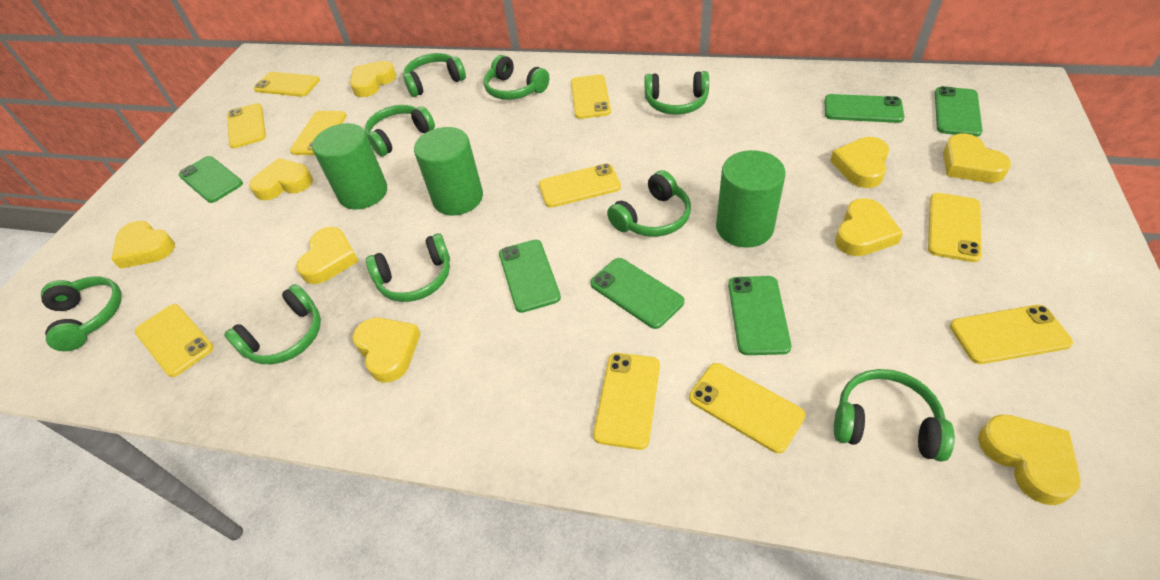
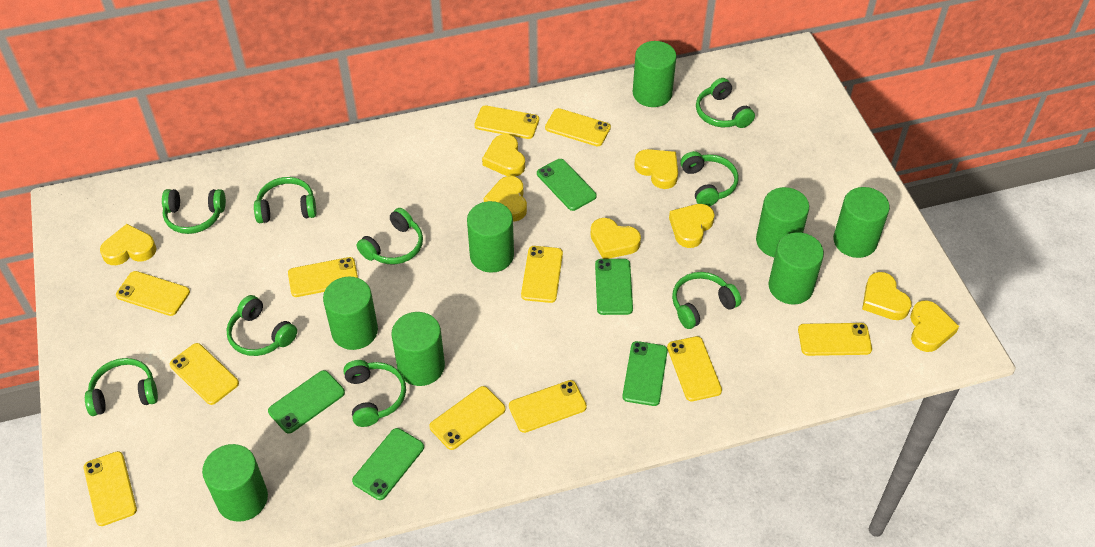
green cylinder: 3 -> 8
green phone: 6 -> 5
yellow heart: 9 -> 8
yellow phone: 10 -> 11

